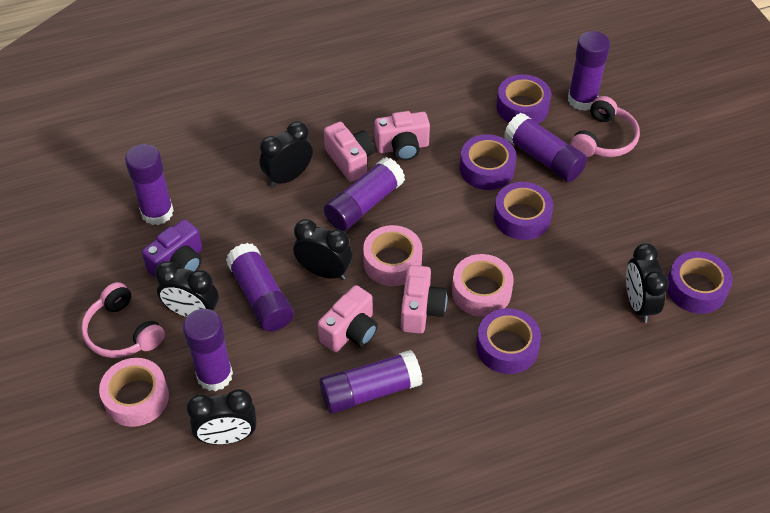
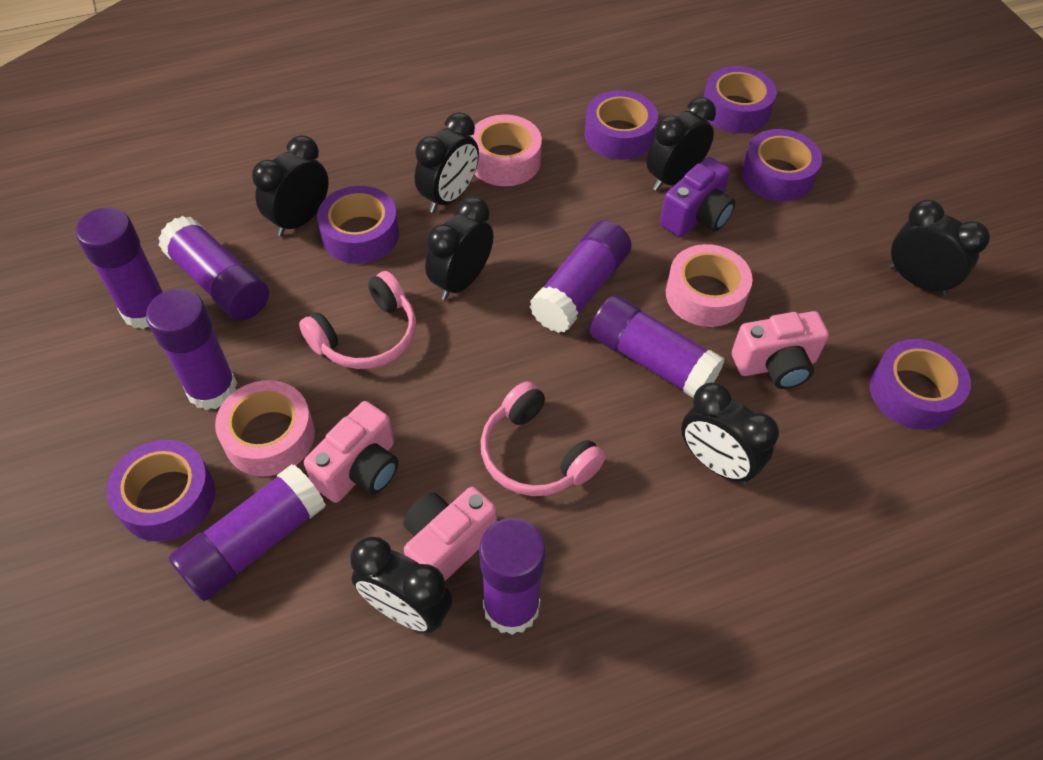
black clock: 5 -> 7
pink camera: 4 -> 3
purple tape: 5 -> 6

